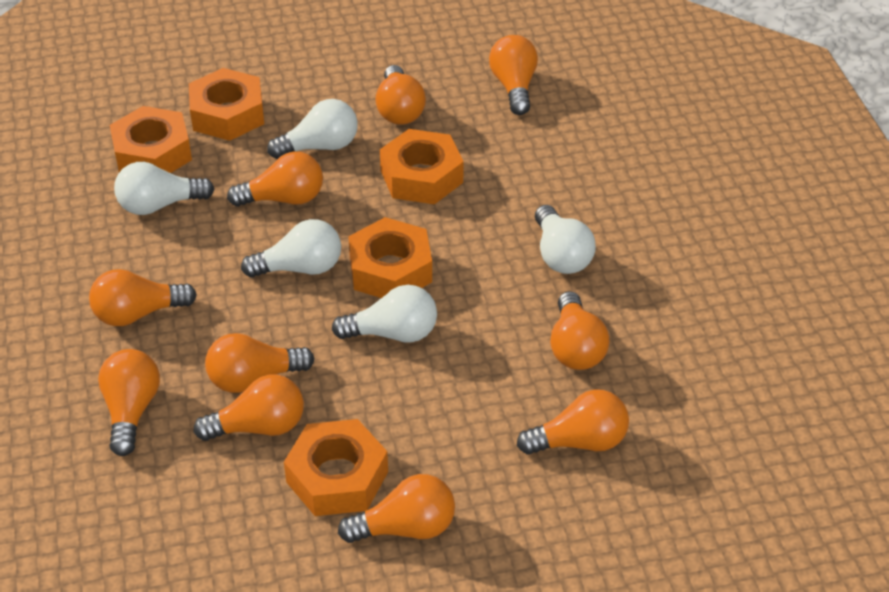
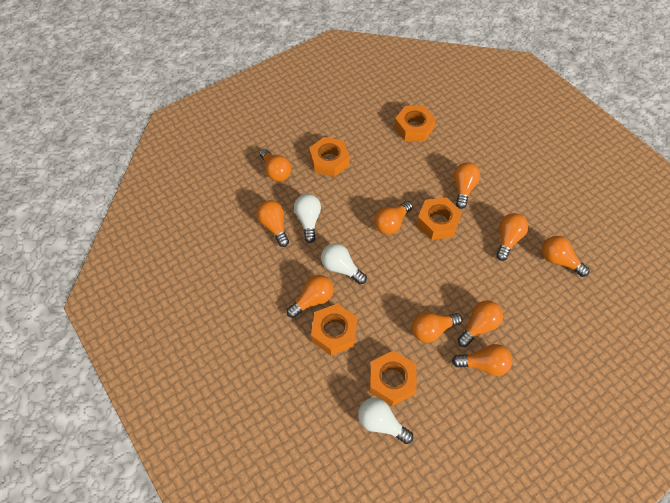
white light bulb: 5 -> 3

